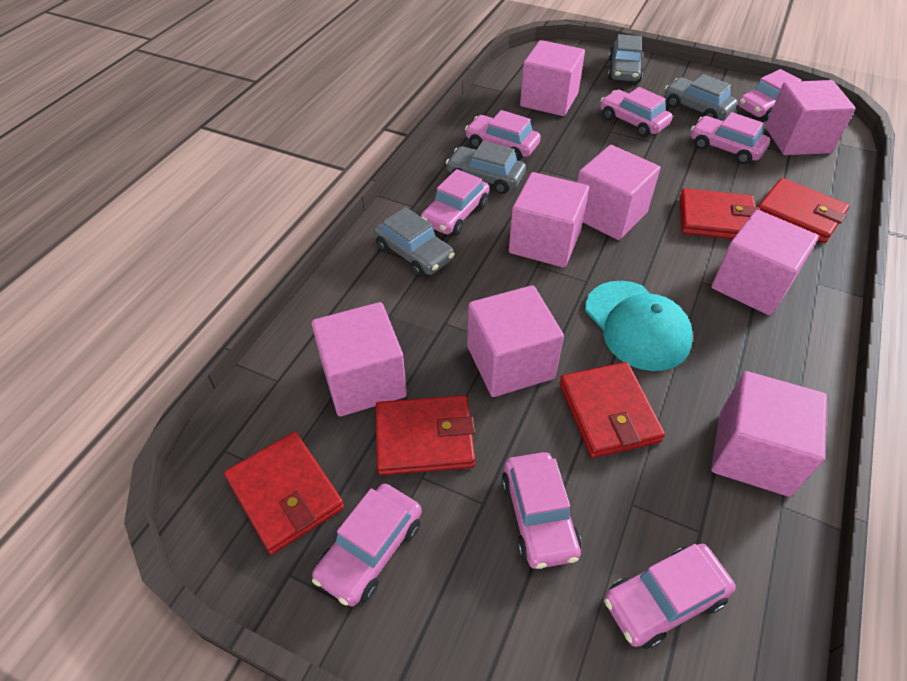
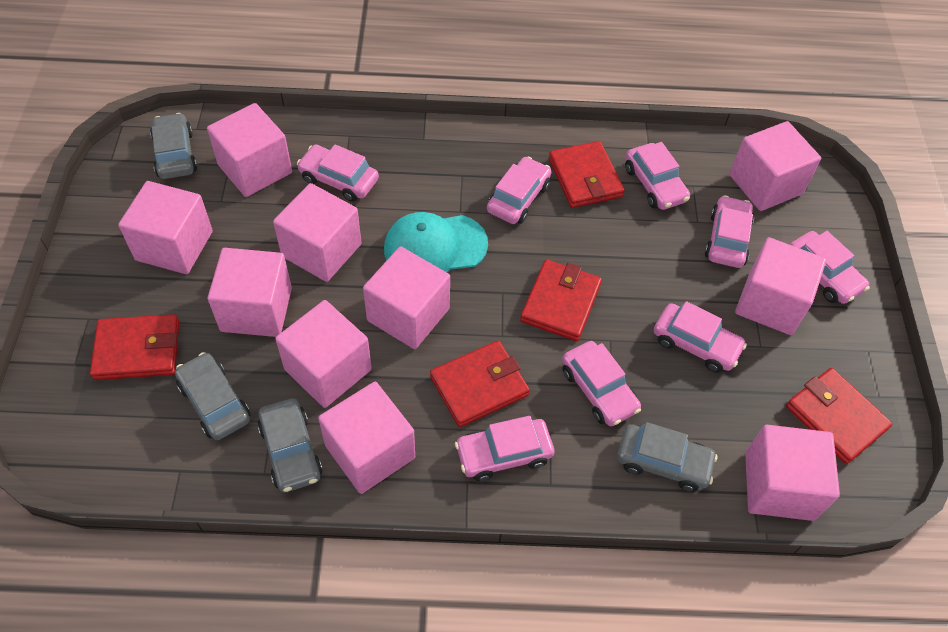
pink cube: 8 -> 10

